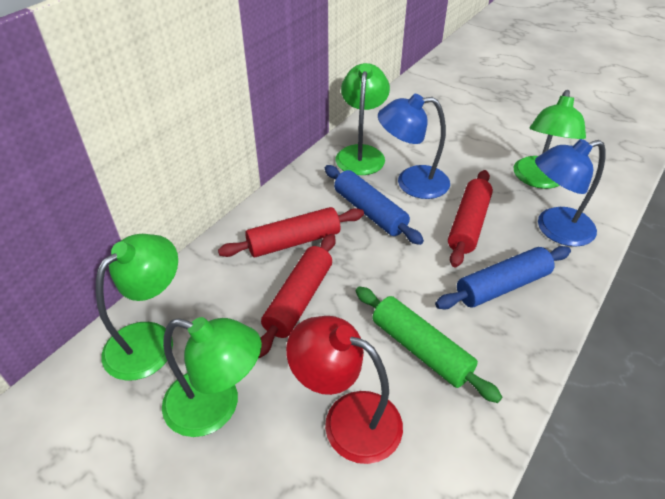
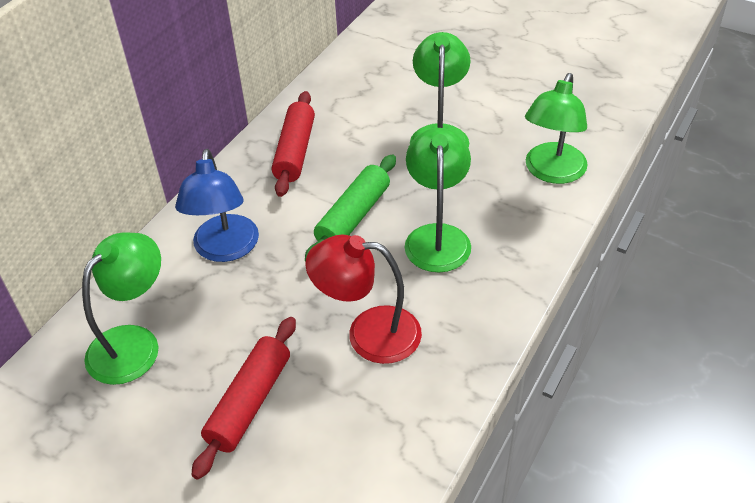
blue lamp: 2 -> 1
blue rolling pin: 2 -> 0
red rolling pin: 3 -> 2

